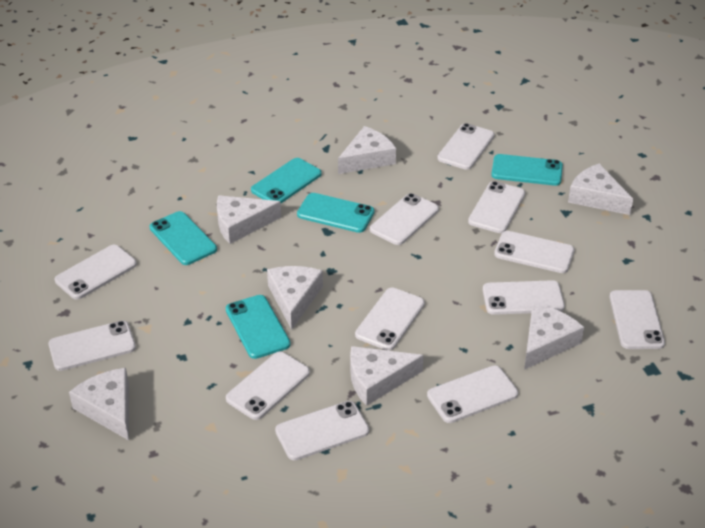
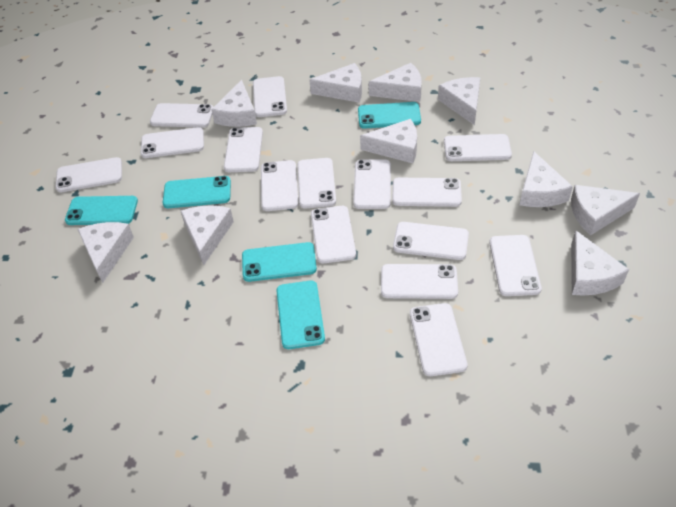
white cheese: 7 -> 10
white phone: 12 -> 15

